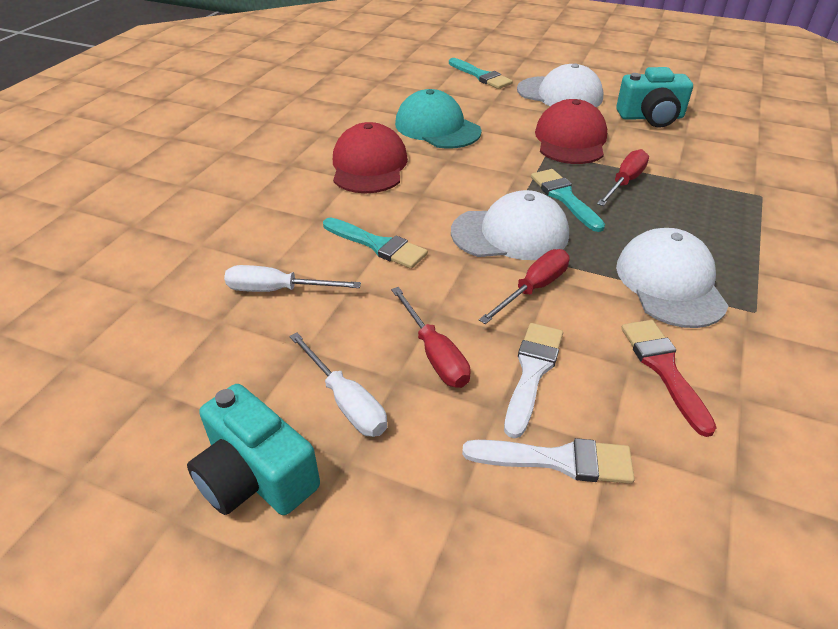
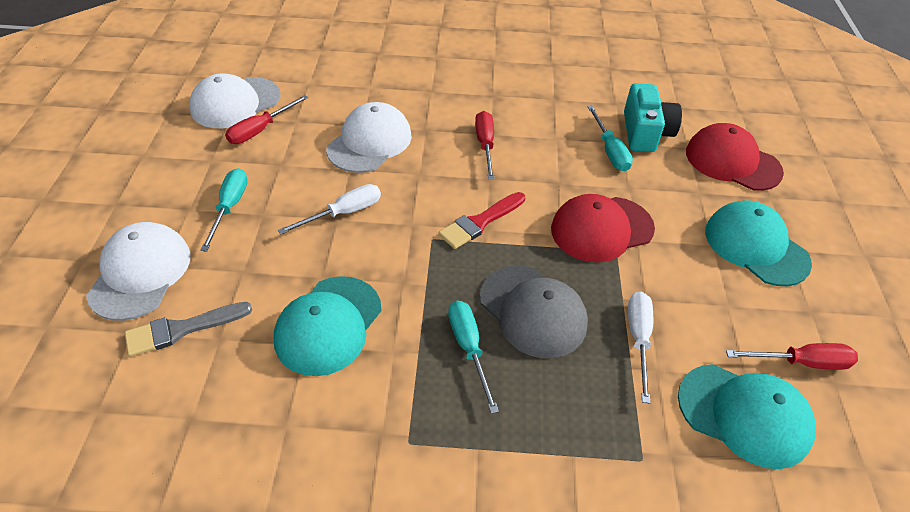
grey brush: 0 -> 1
grey cap: 0 -> 1
turquoise brush: 3 -> 0
turquoise camera: 2 -> 1
turquoise cap: 1 -> 3
turquoise screwdriver: 0 -> 3
white brush: 2 -> 0

